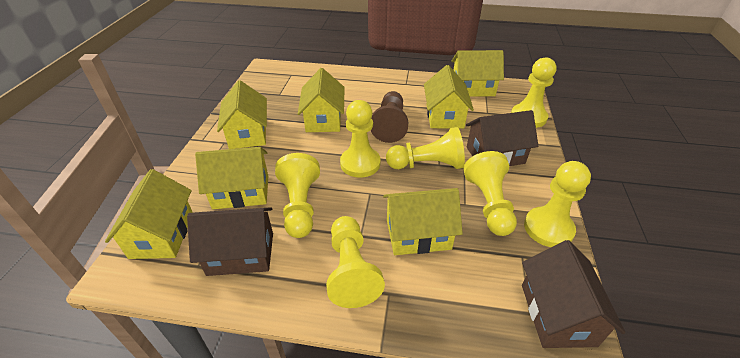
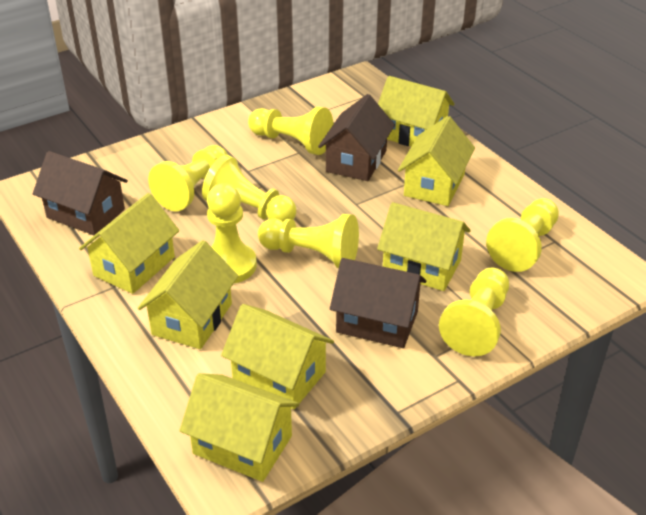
brown pawn: 1 -> 0

